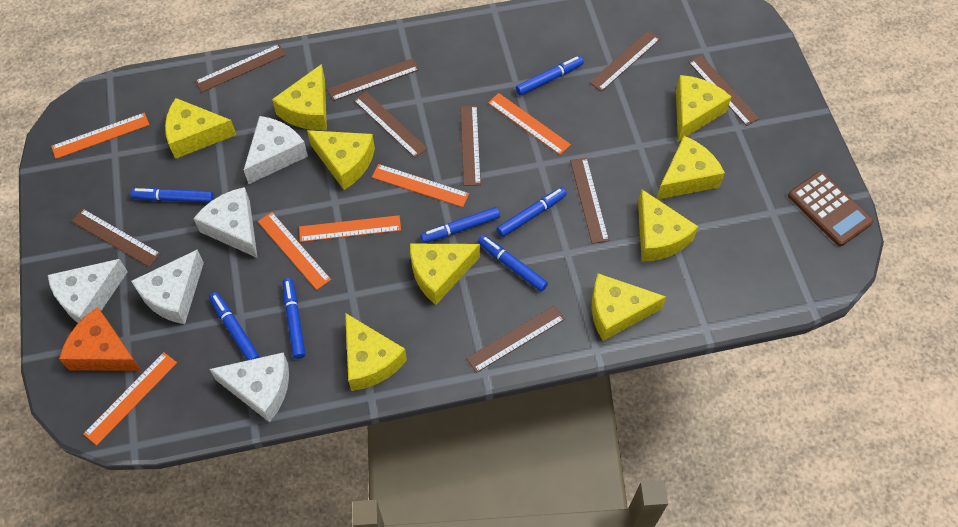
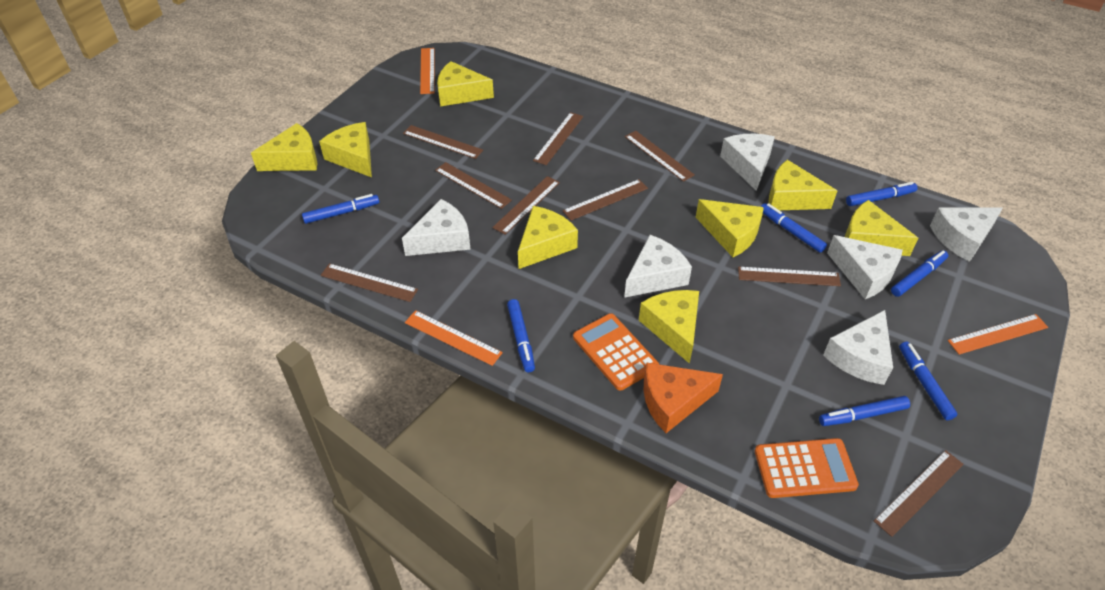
brown calculator: 1 -> 0
orange calculator: 0 -> 2
orange ruler: 6 -> 3
white cheese: 5 -> 6
yellow cheese: 9 -> 8

